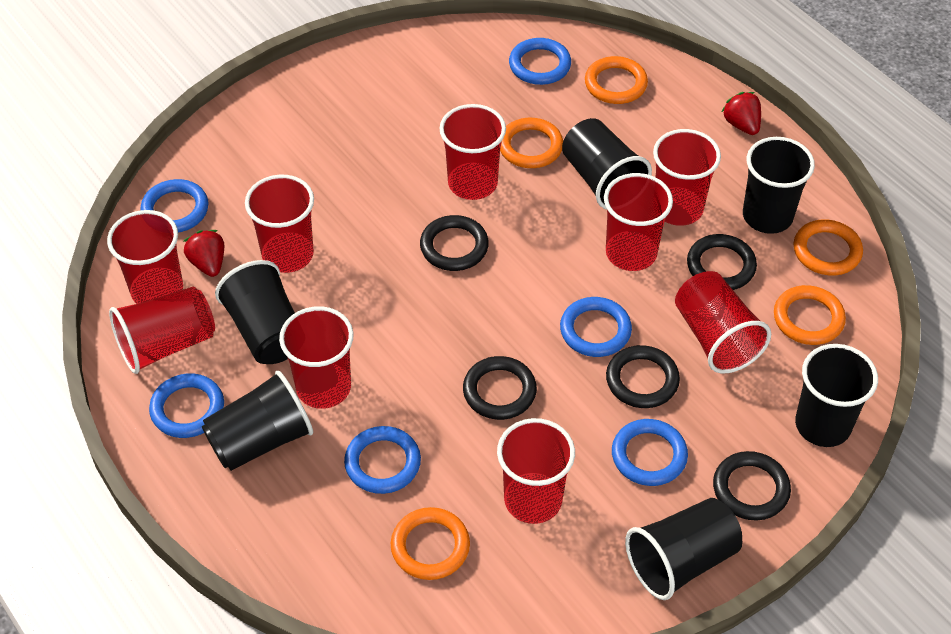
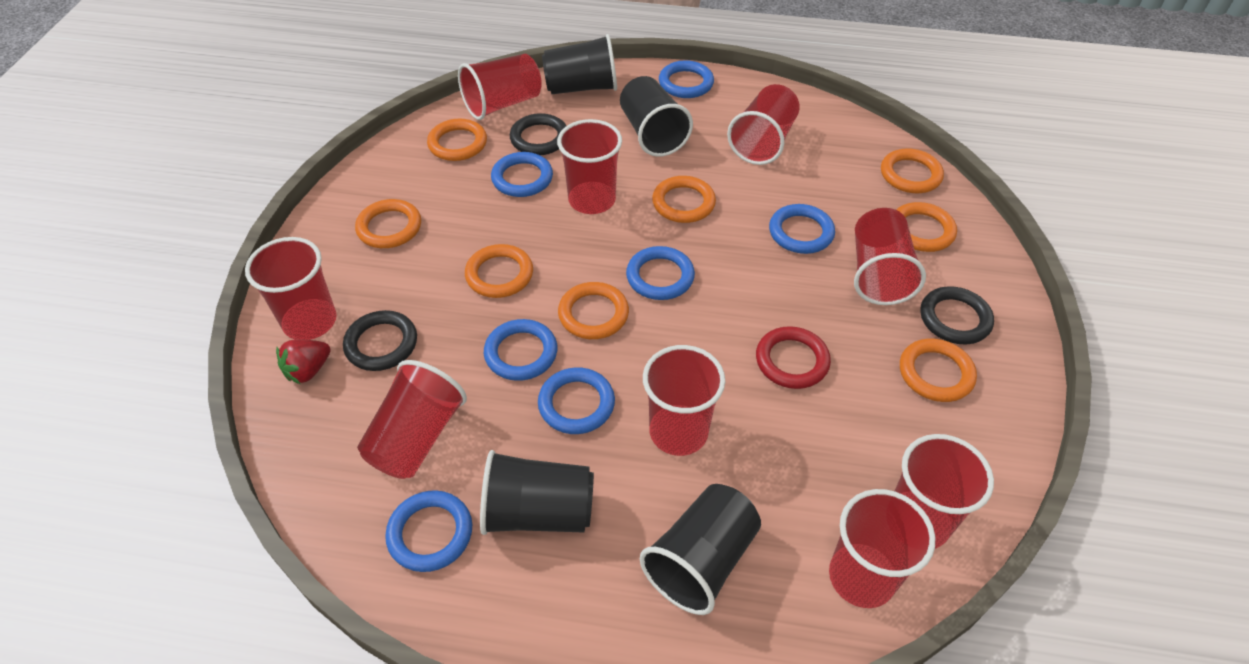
black cup: 6 -> 4
black ring: 5 -> 3
blue ring: 6 -> 7
orange ring: 5 -> 8
red ring: 0 -> 1
red strawberry: 2 -> 1

